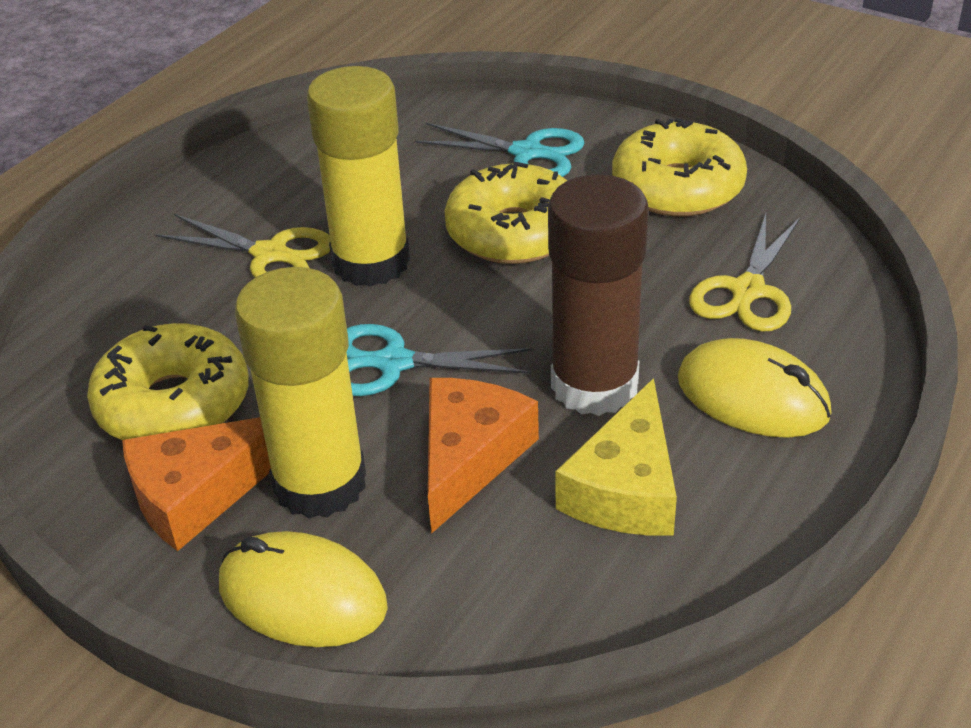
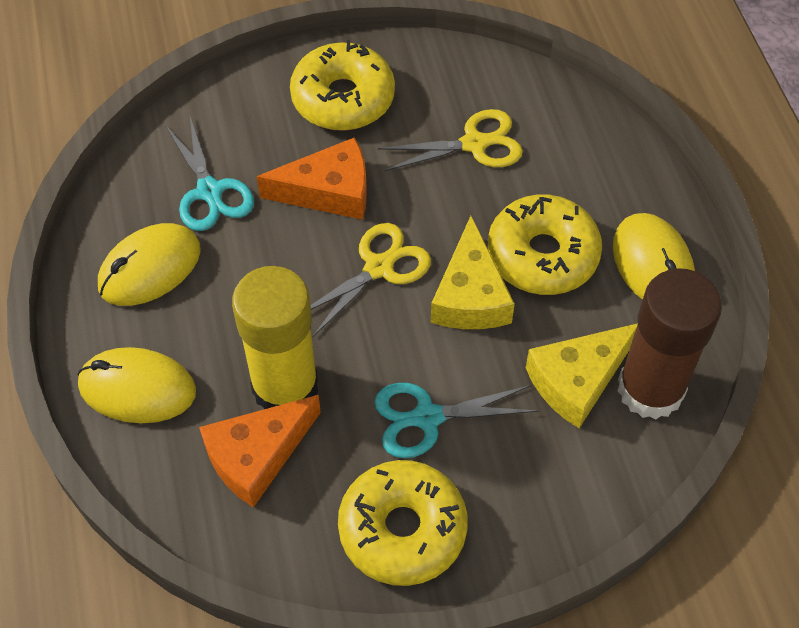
yellow cheese: 1 -> 2
yellow glue stick: 2 -> 1
yellow mouse: 2 -> 3

